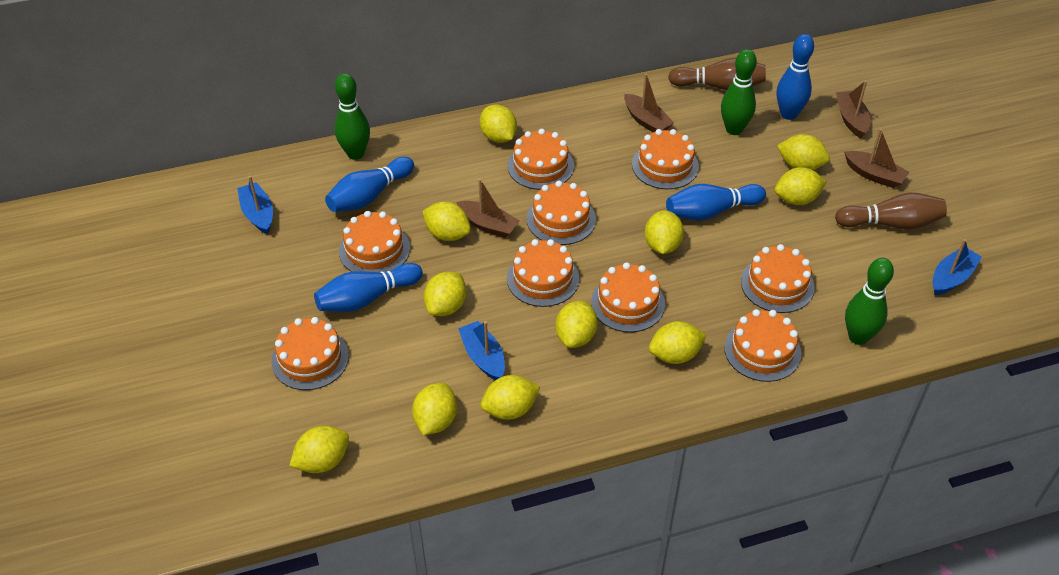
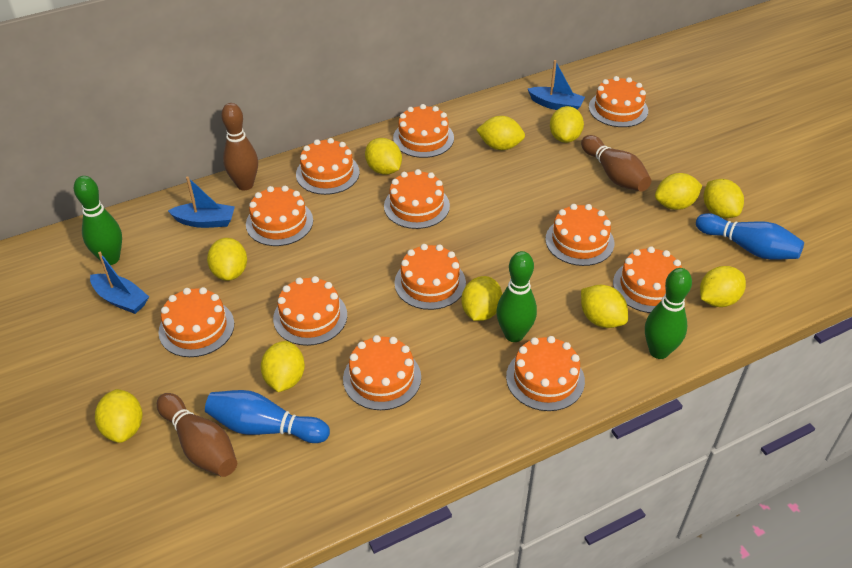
blue bowling pin: 4 -> 2
brown boat: 4 -> 0
brown bowling pin: 2 -> 3
orange cake: 9 -> 12

